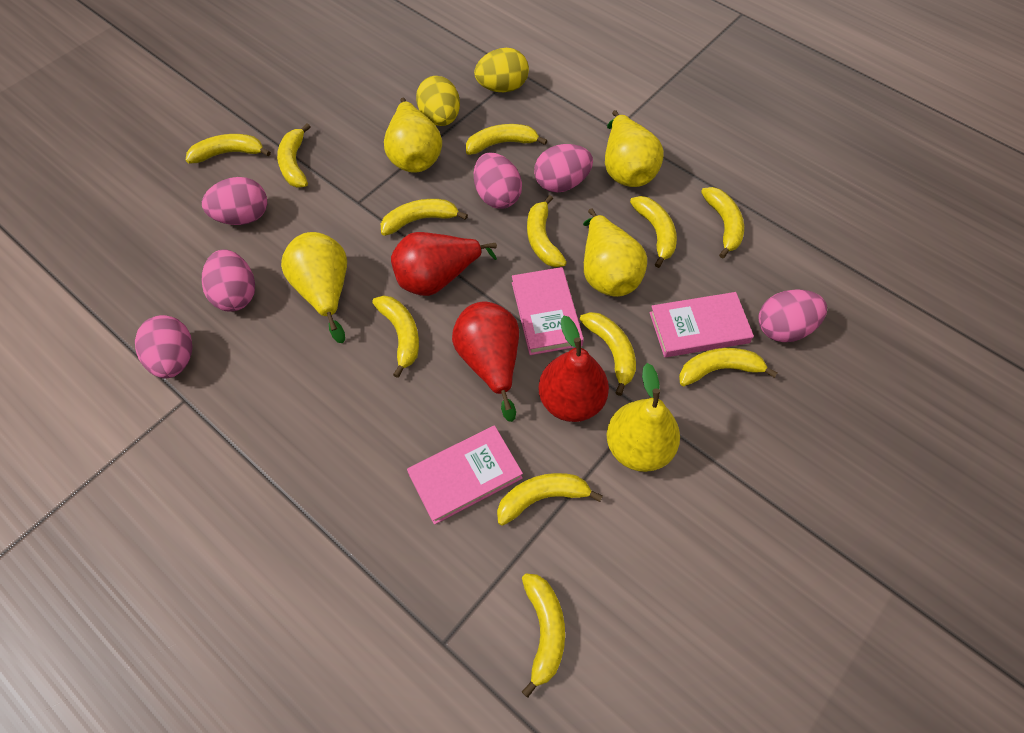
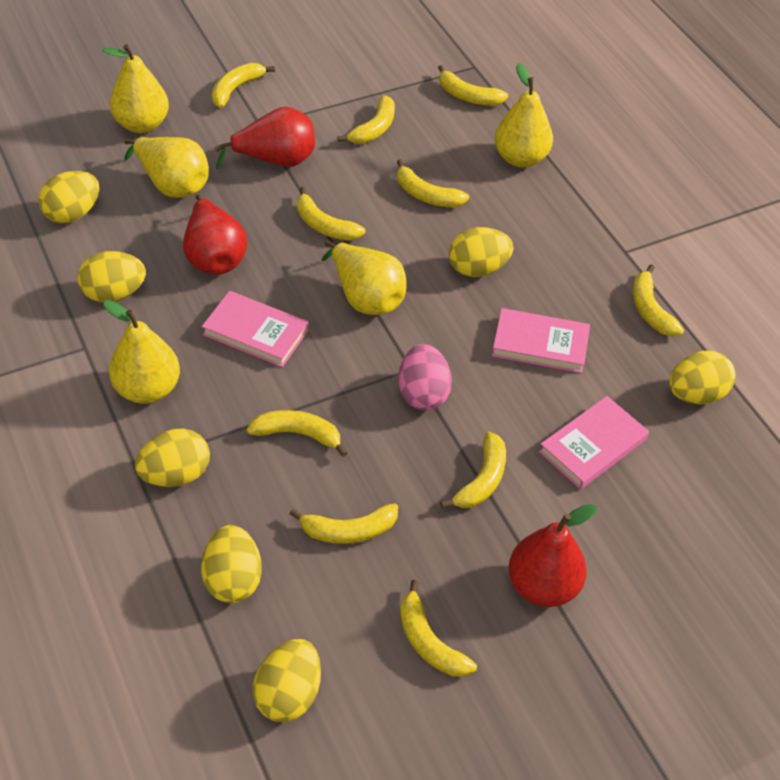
pink egg: 6 -> 1
yellow banana: 12 -> 10
yellow egg: 2 -> 7

